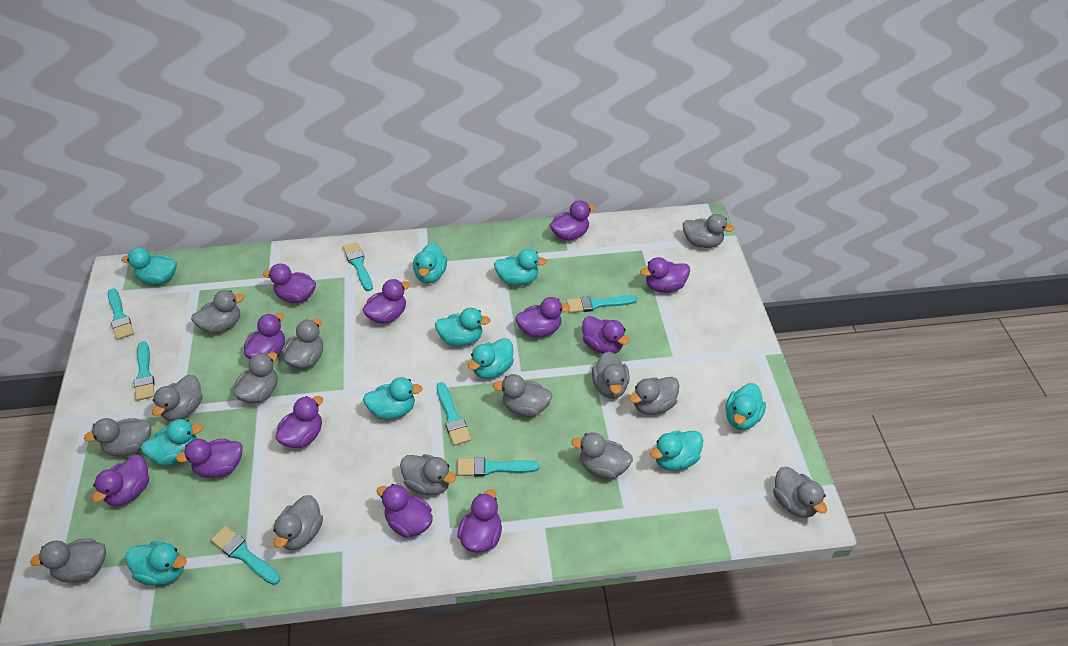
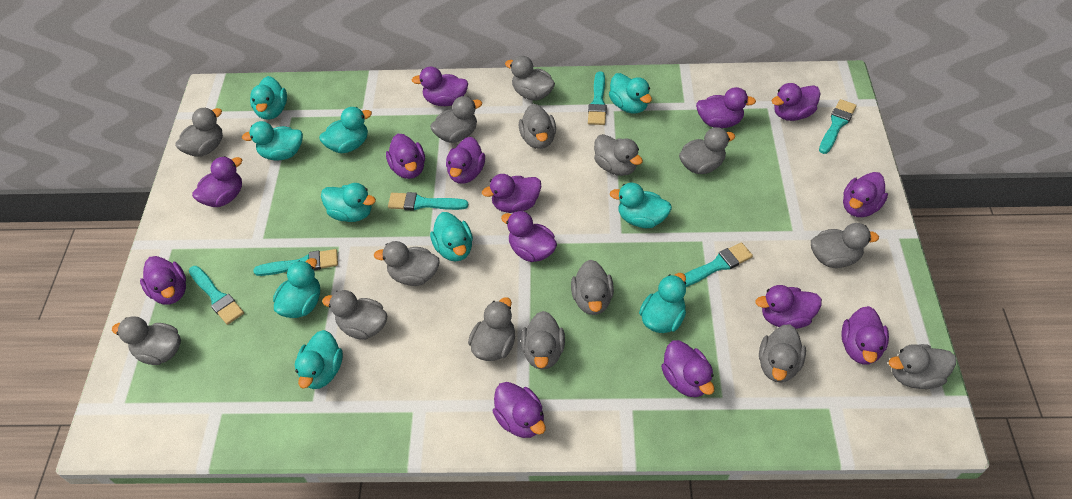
grey duck: 14 -> 15
purple duck: 12 -> 14
turquoise brush: 7 -> 6

